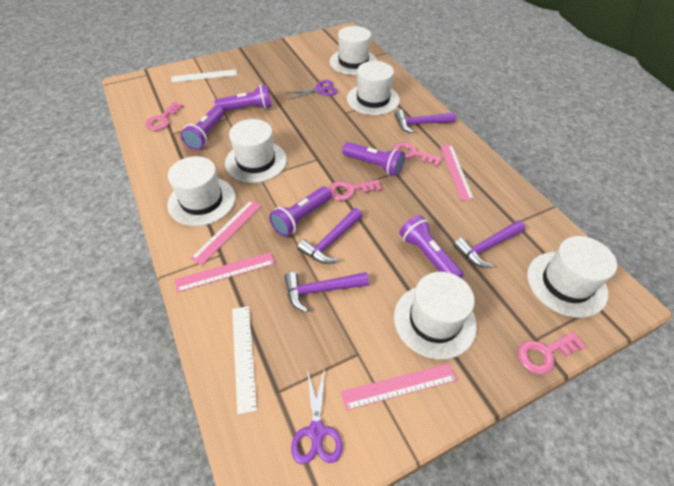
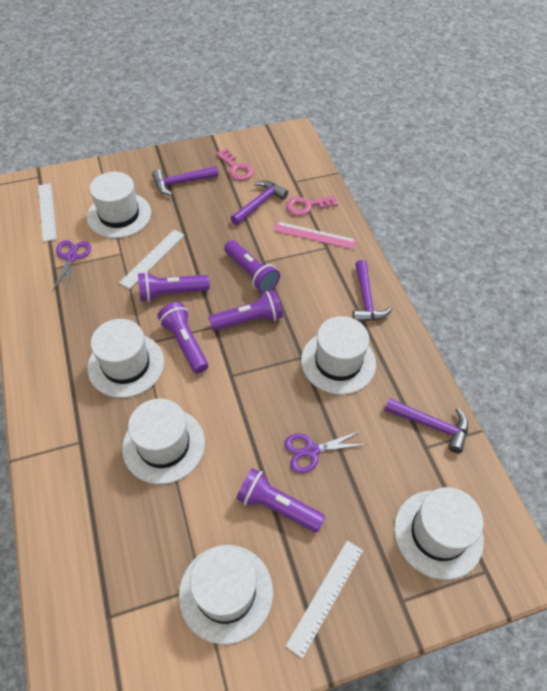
pink key: 4 -> 2
pink ruler: 4 -> 1
white ruler: 2 -> 3

